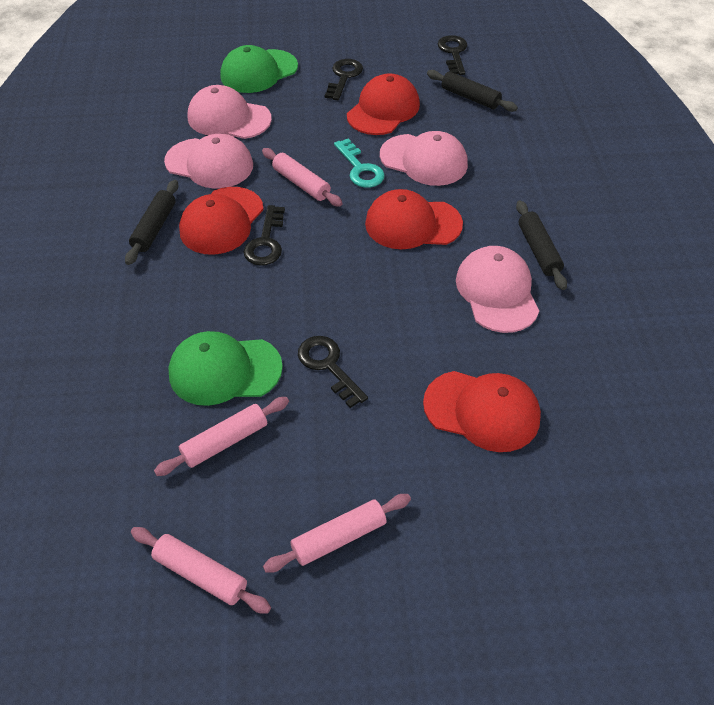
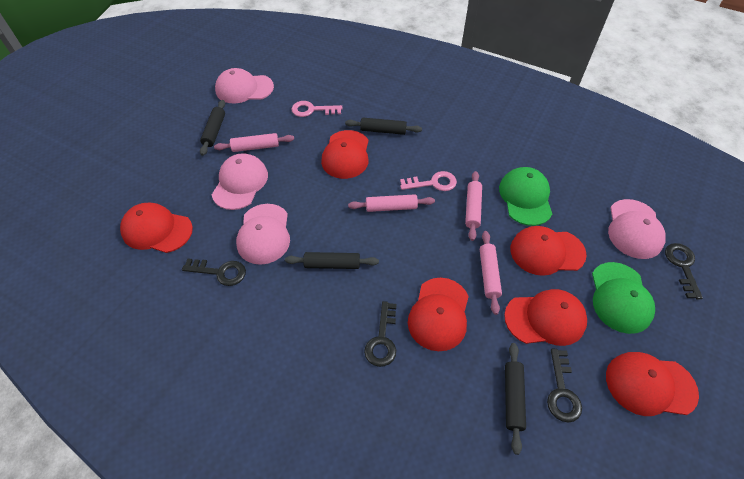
black rolling pin: 3 -> 4
pink key: 0 -> 2
red cap: 4 -> 6
turquoise key: 1 -> 0

